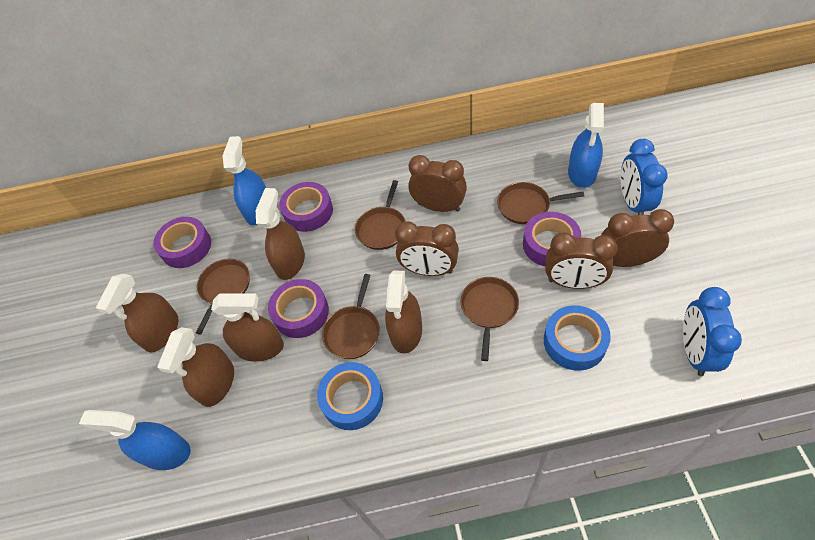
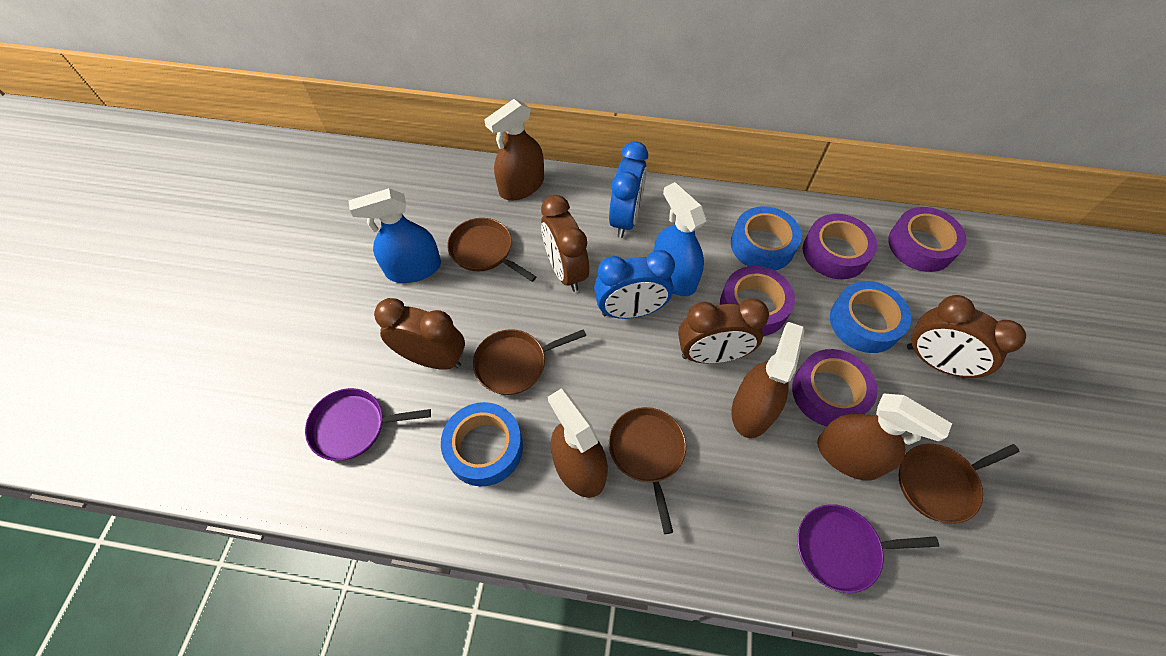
blue spray bottle: 3 -> 2
blue tape: 2 -> 3
brown pan: 5 -> 4
brown spray bottle: 5 -> 4
purple pan: 0 -> 2

